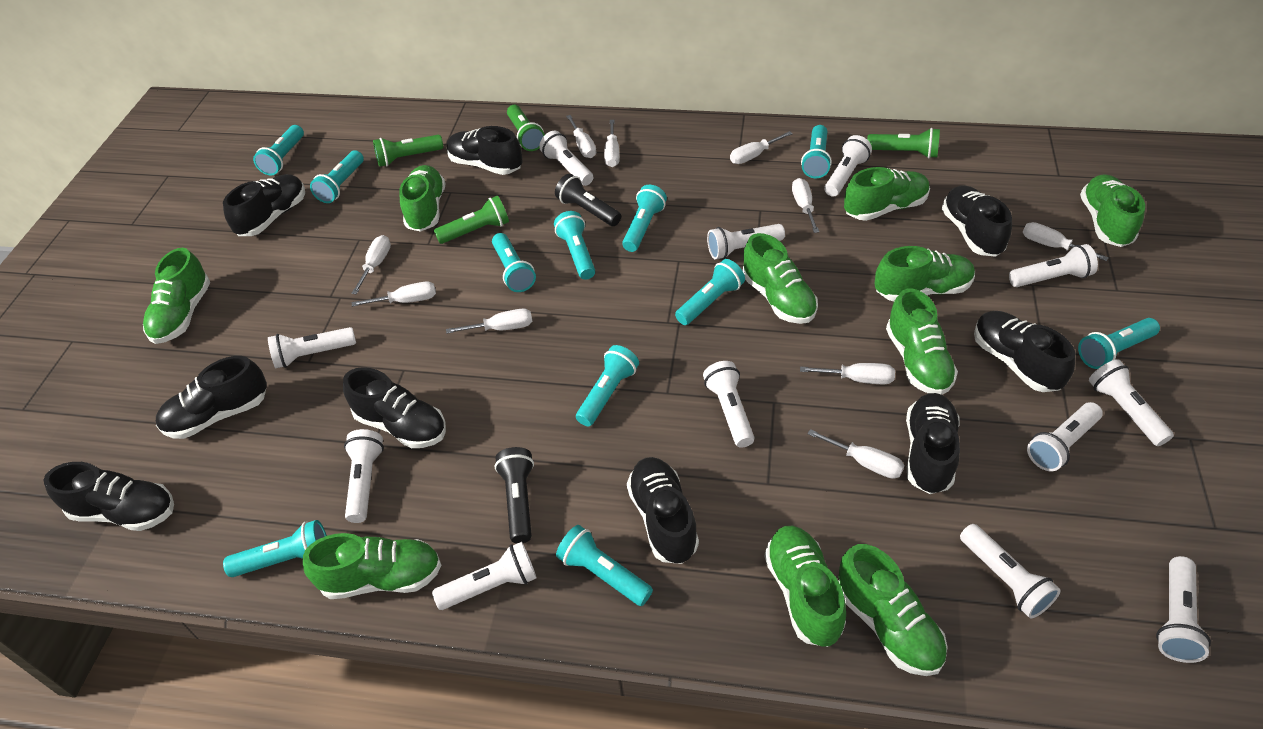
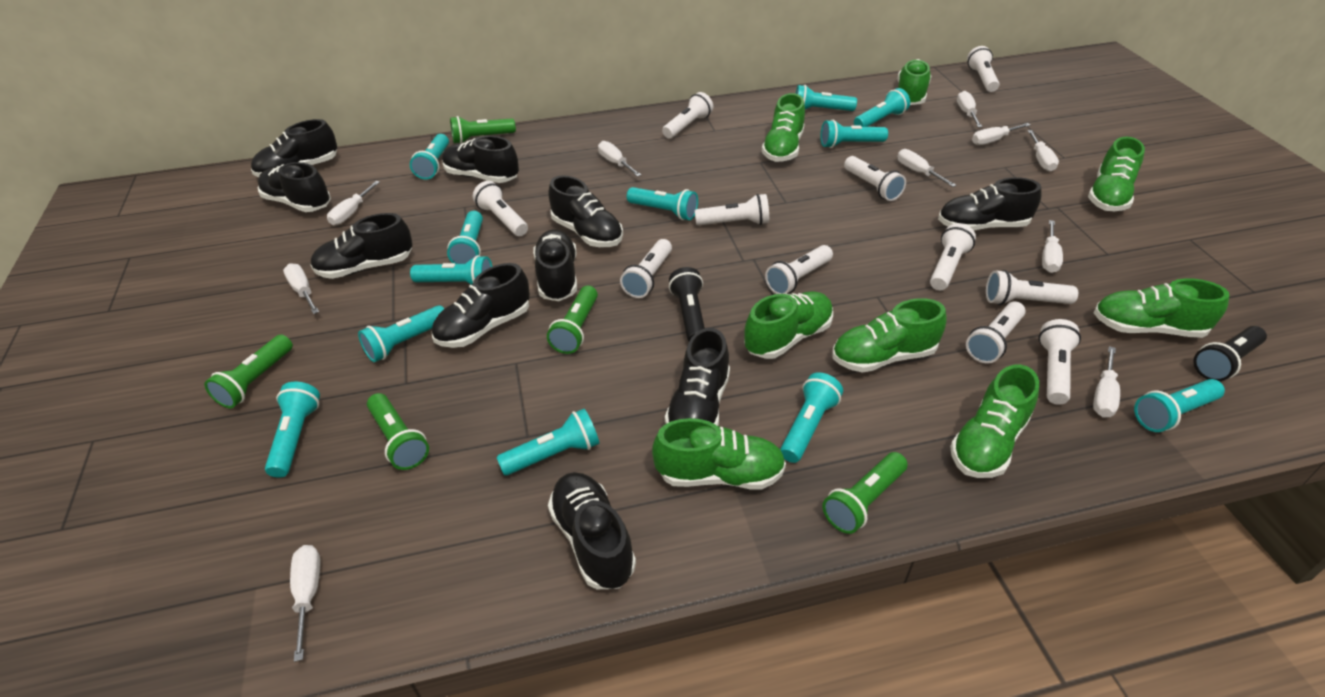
black shoe: 9 -> 10
green flashlight: 4 -> 5
green shoe: 10 -> 8
turquoise flashlight: 11 -> 12
white flashlight: 12 -> 11

